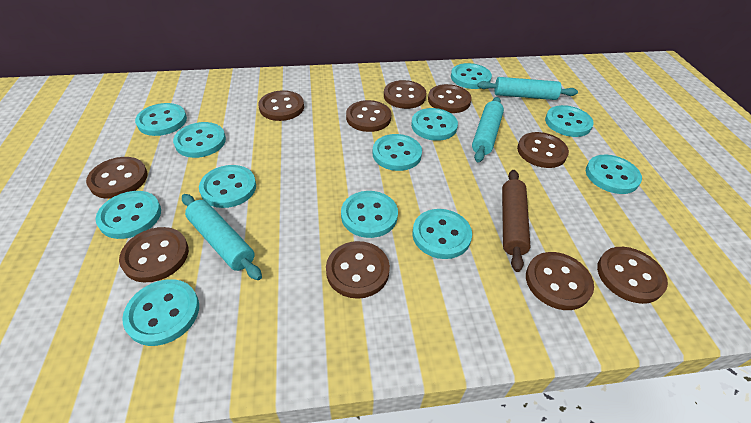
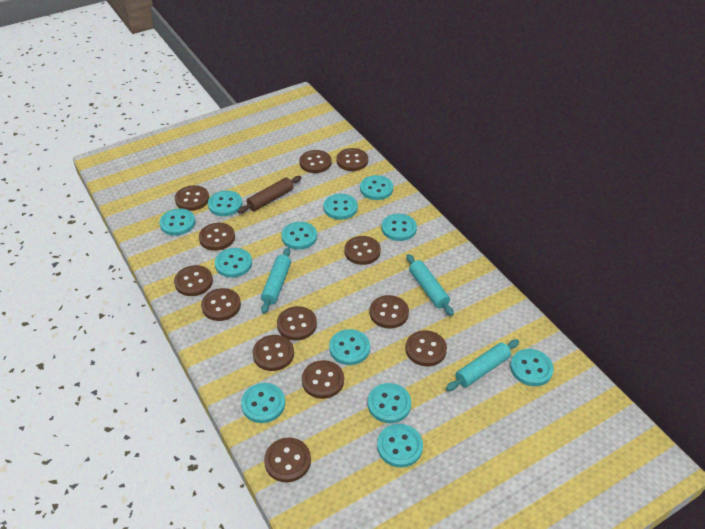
brown button: 10 -> 13

